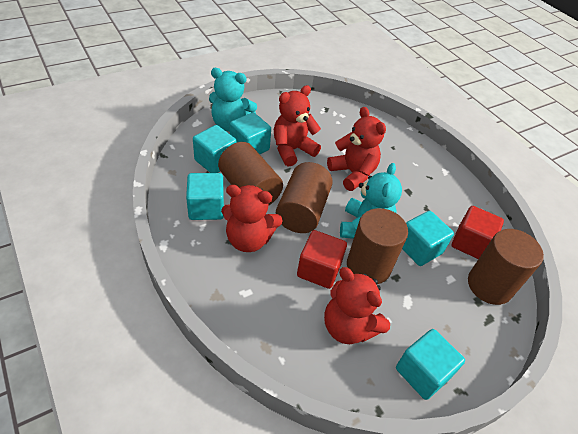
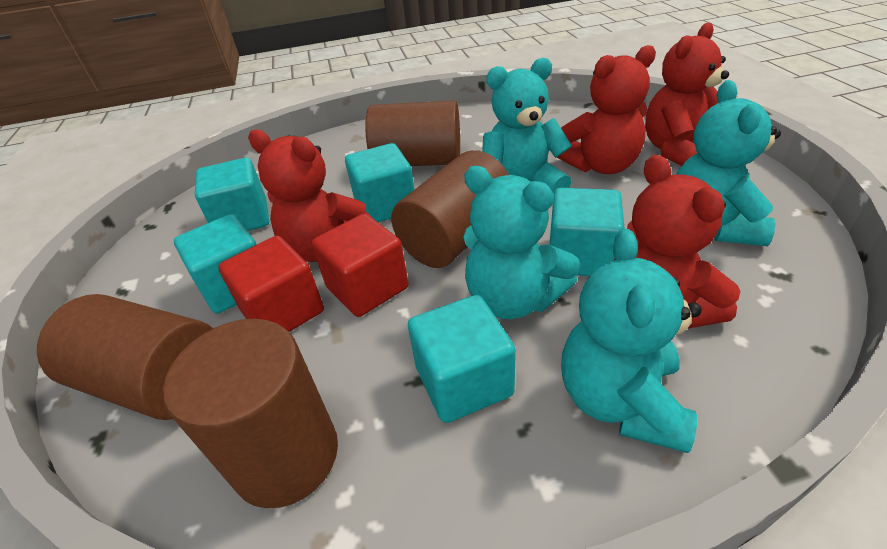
turquoise teddy bear: 2 -> 4

